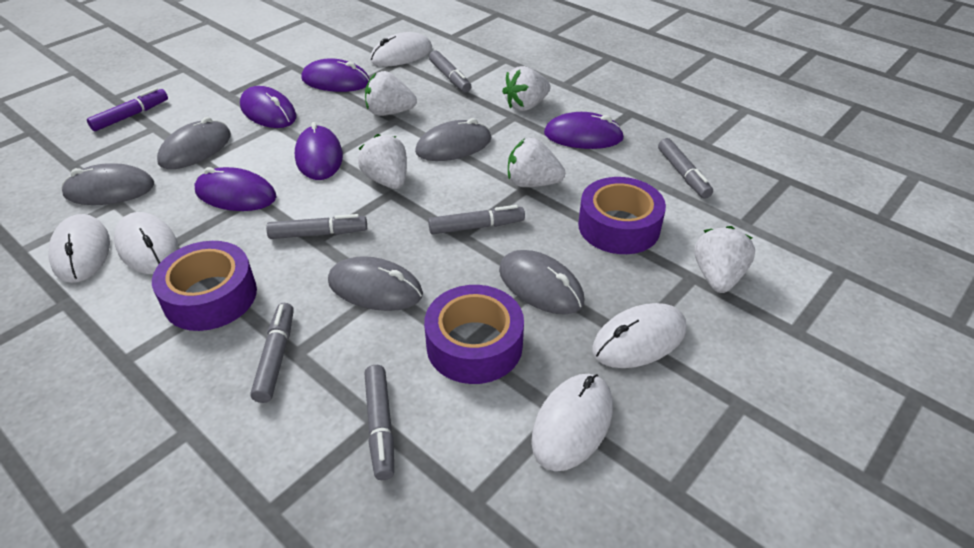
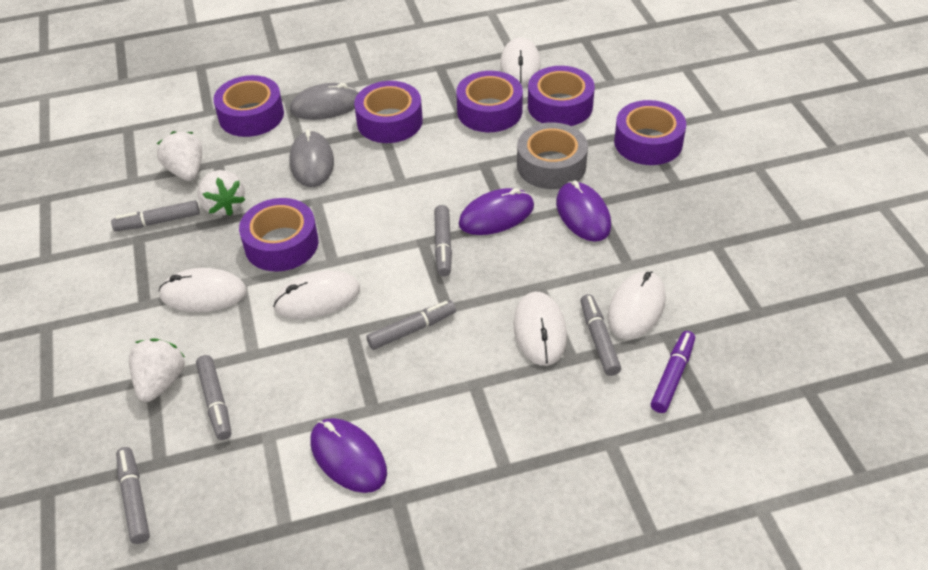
grey mouse: 5 -> 2
grey tape: 0 -> 1
purple mouse: 5 -> 3
purple tape: 3 -> 6
white strawberry: 5 -> 3

